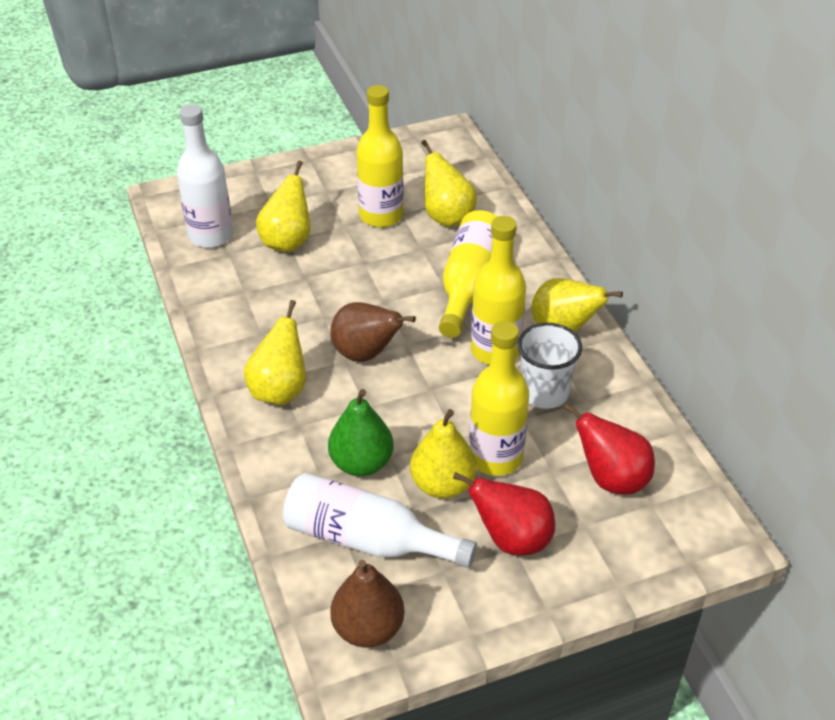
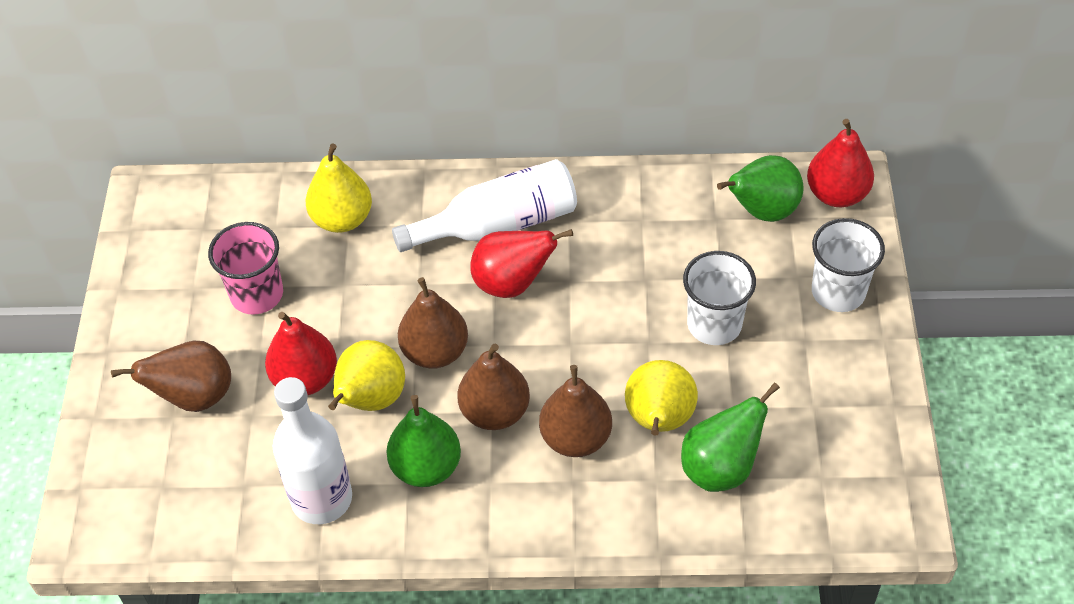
brown pear: 2 -> 4
green pear: 1 -> 3
pink cup: 0 -> 1
red pear: 2 -> 3
white cup: 1 -> 2
yellow bottle: 4 -> 0
yellow pear: 5 -> 3

